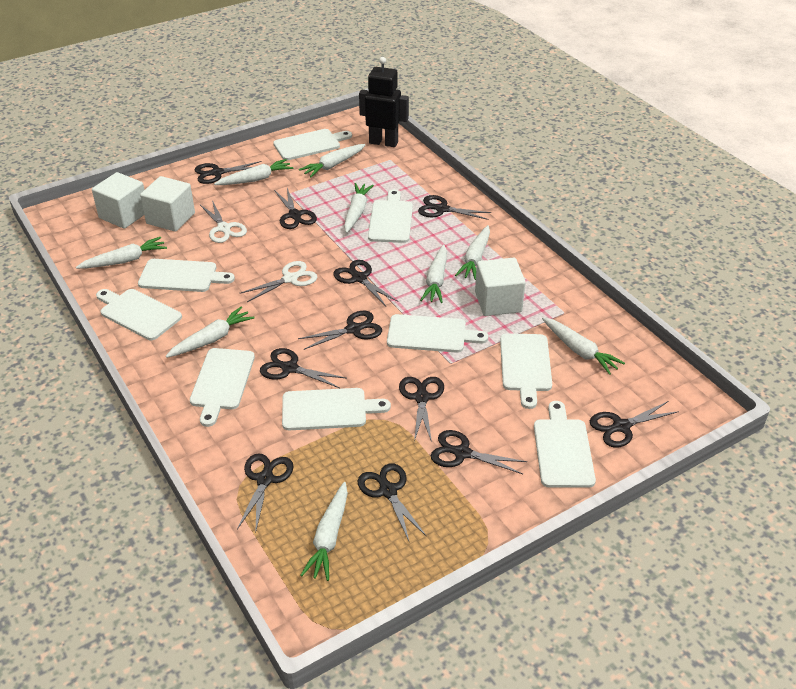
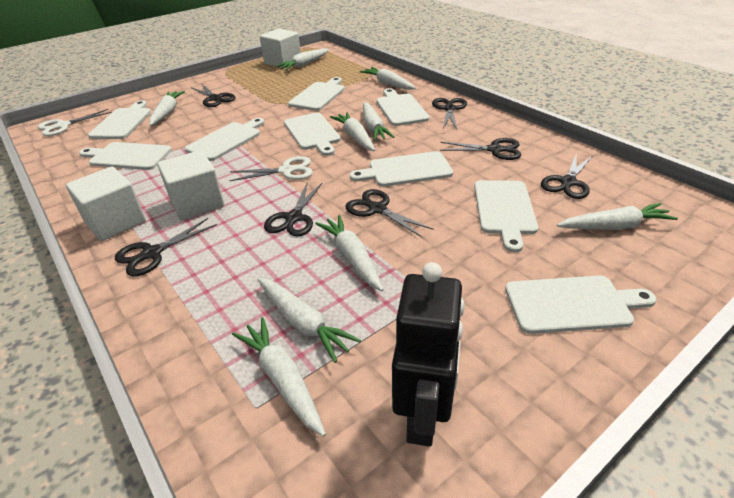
black scissors: 11 -> 7

